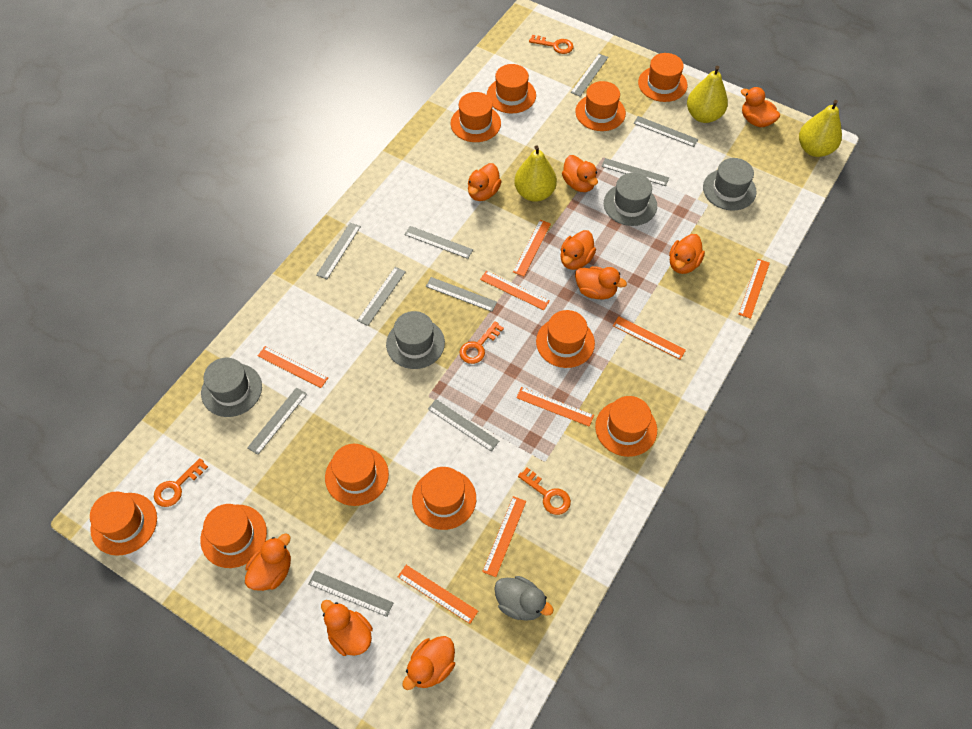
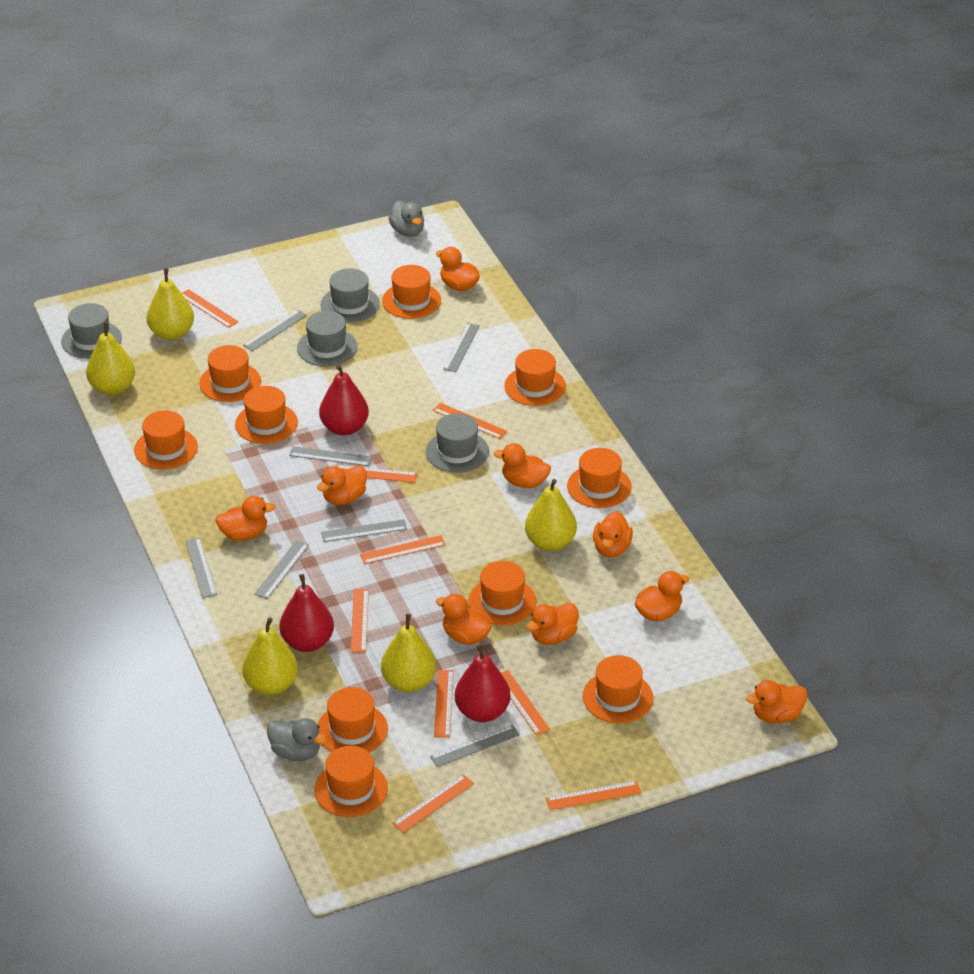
grey duck: 1 -> 2
grey ruler: 10 -> 7
orange key: 4 -> 0
orange ruler: 8 -> 9
red pear: 0 -> 3
yellow pear: 3 -> 5

